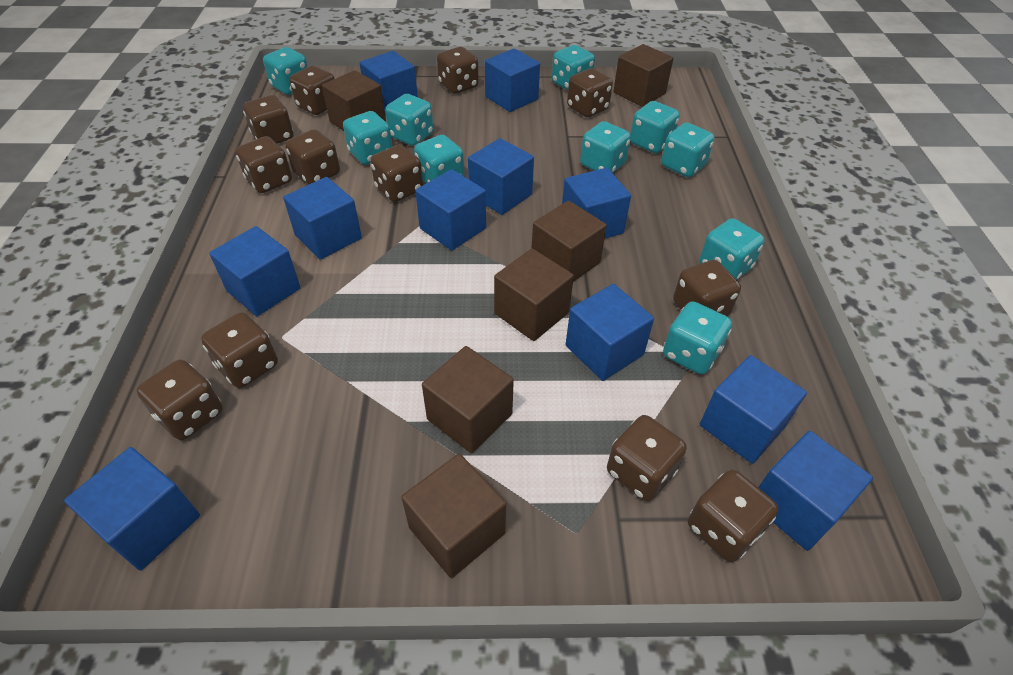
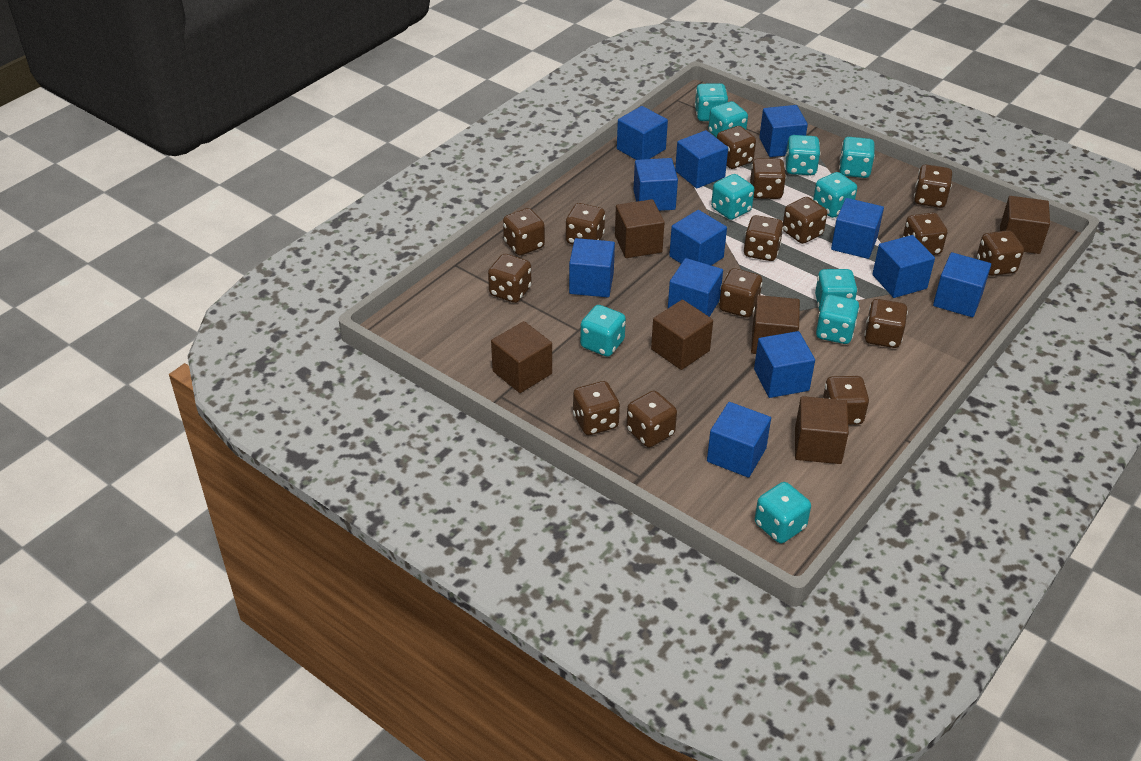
blue cube: 11 -> 12
brown dice: 12 -> 15

